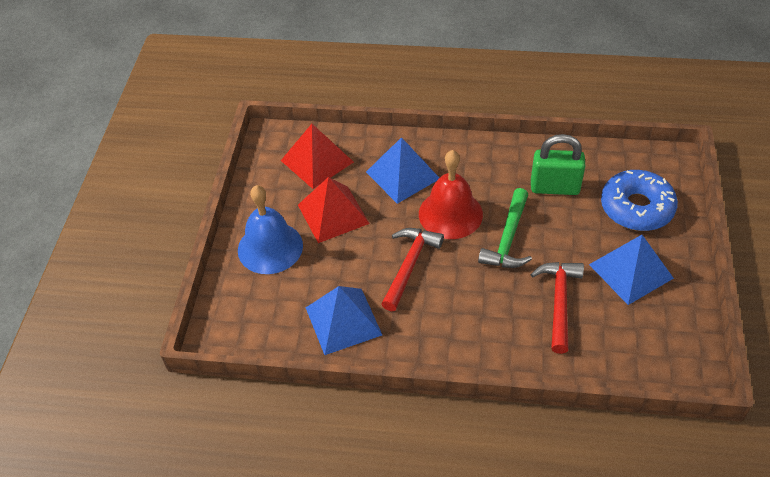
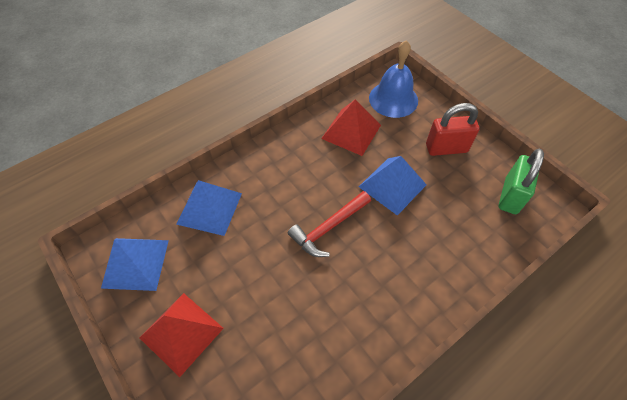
blue donut: 1 -> 0
green hammer: 1 -> 0
red bell: 1 -> 0
red hammer: 2 -> 1
red padlock: 0 -> 1

